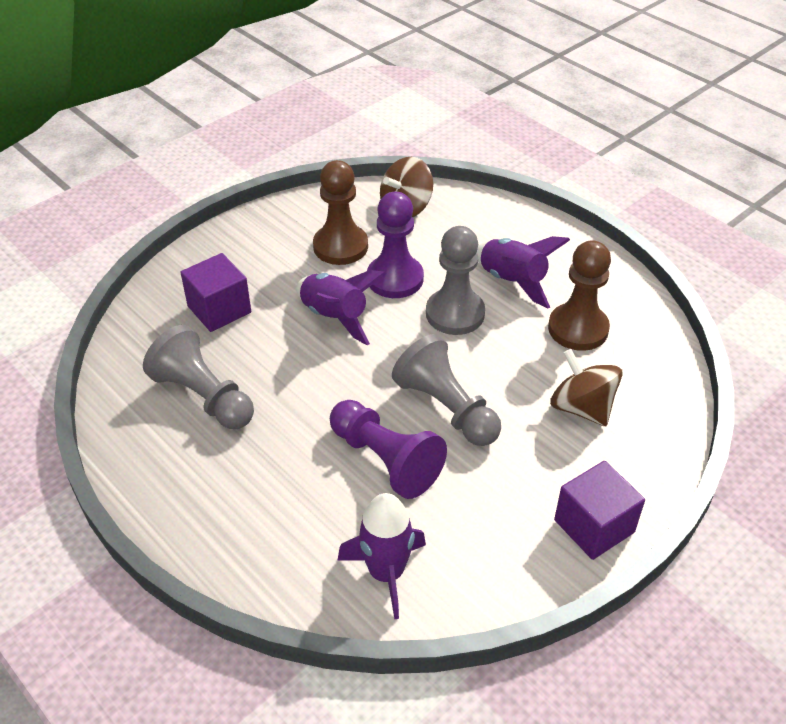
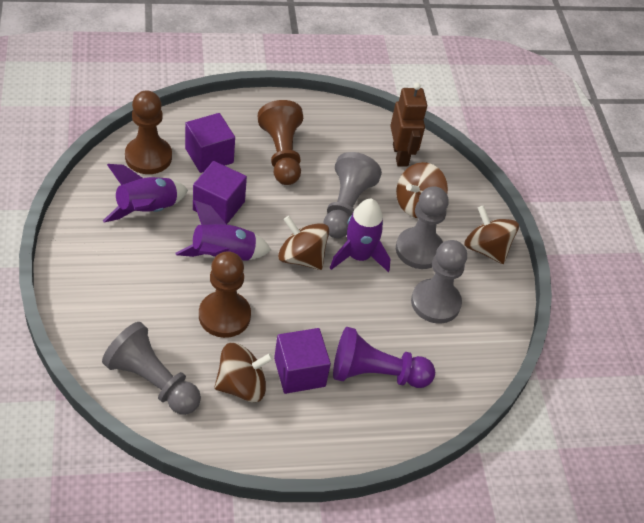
brown pawn: 2 -> 3
brown robot: 0 -> 1
brown spinning top: 2 -> 4
grey pawn: 3 -> 4
purple cube: 2 -> 3
purple pawn: 2 -> 1

